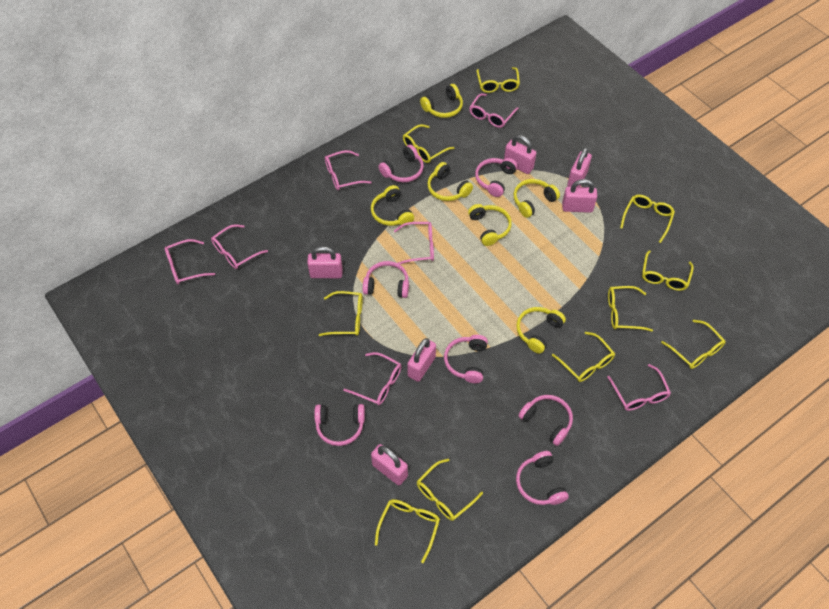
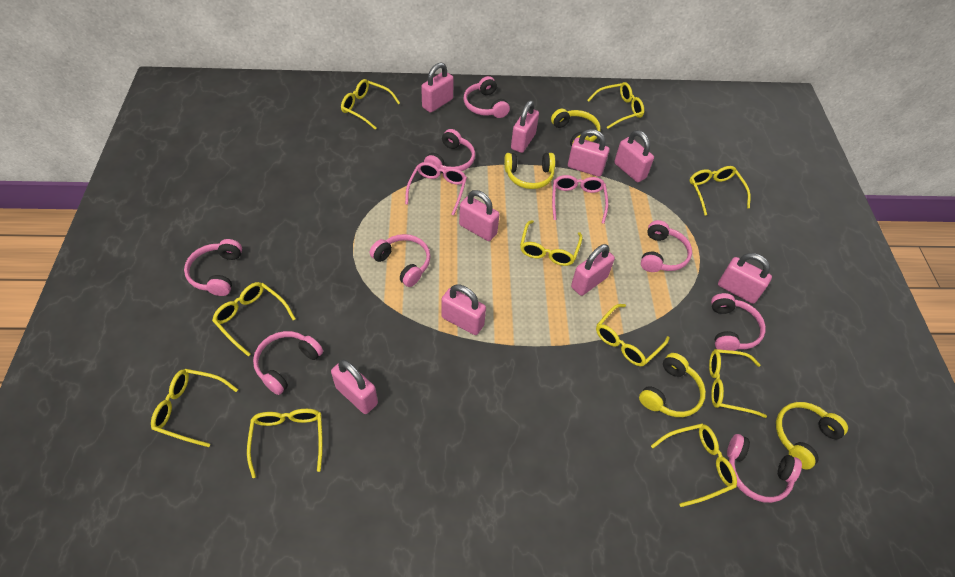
pink glasses: 7 -> 2
pink headphones: 7 -> 8
pink padlock: 6 -> 9
yellow headphones: 6 -> 4

